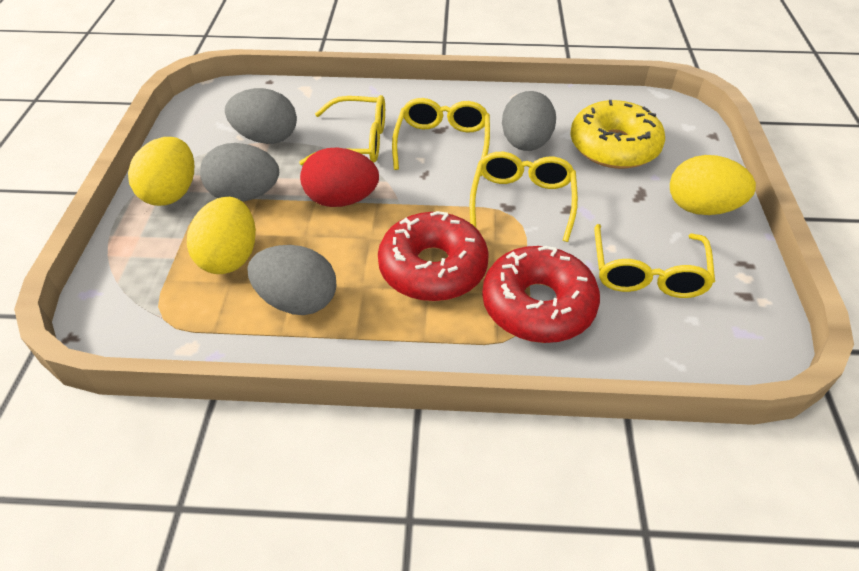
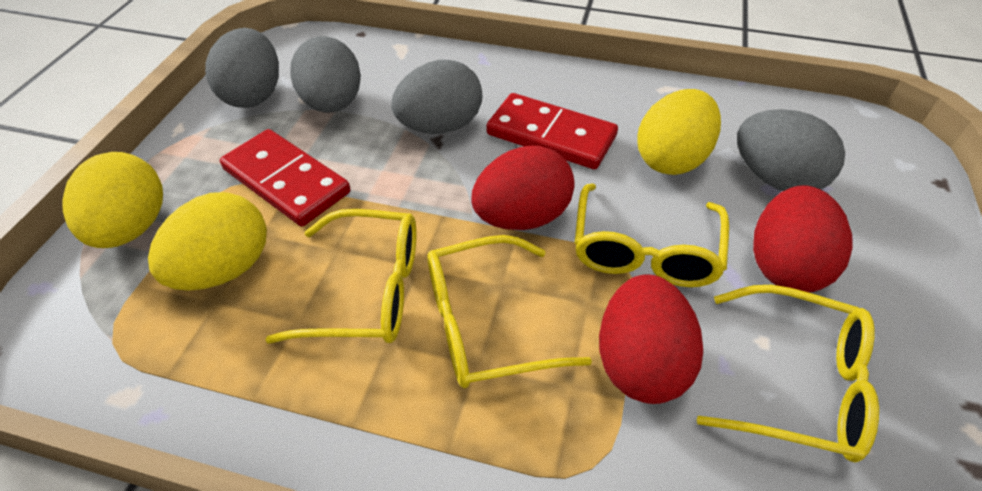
red domino: 0 -> 2
red donut: 2 -> 0
red egg: 1 -> 3
yellow donut: 1 -> 0

